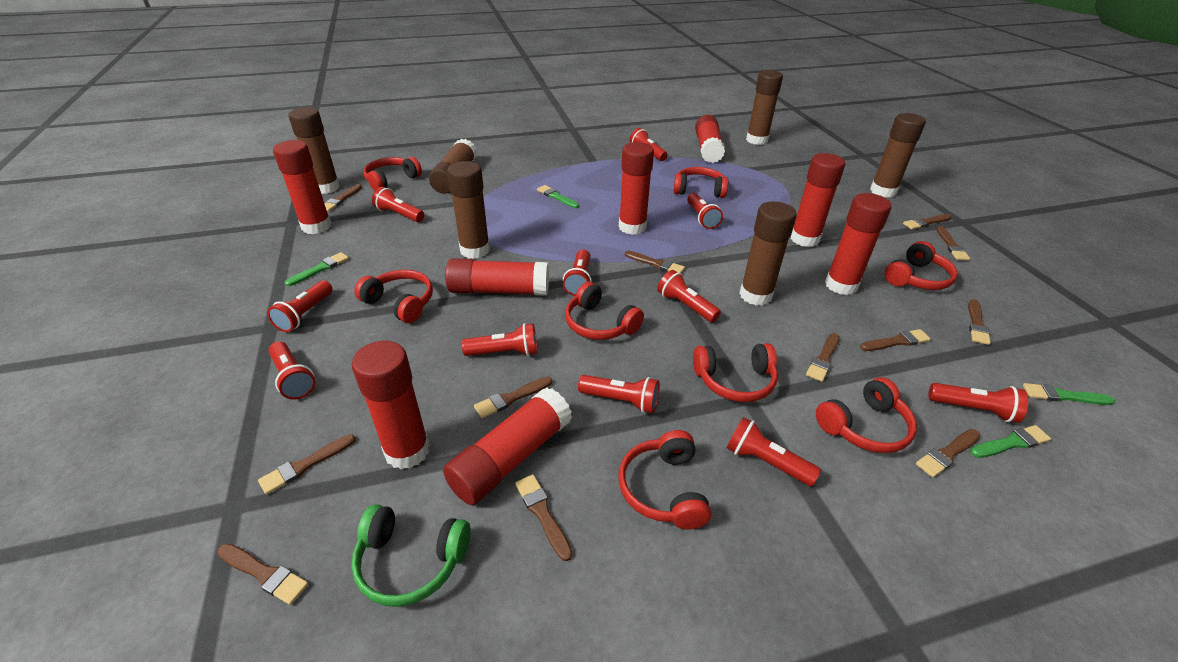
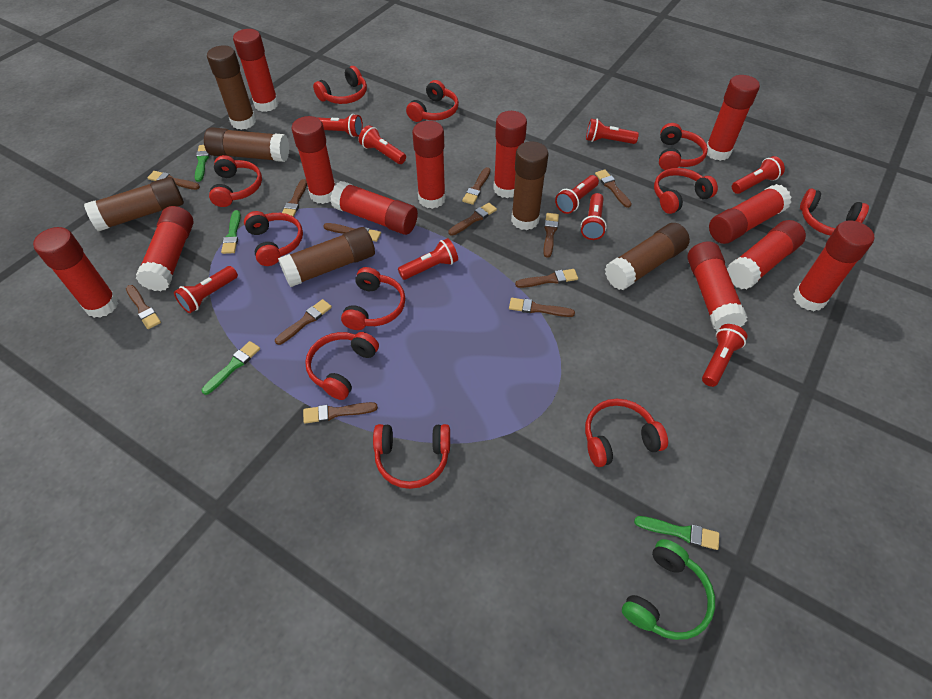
red flashlight: 11 -> 9
red glue stick: 8 -> 12
red headphones: 8 -> 11

